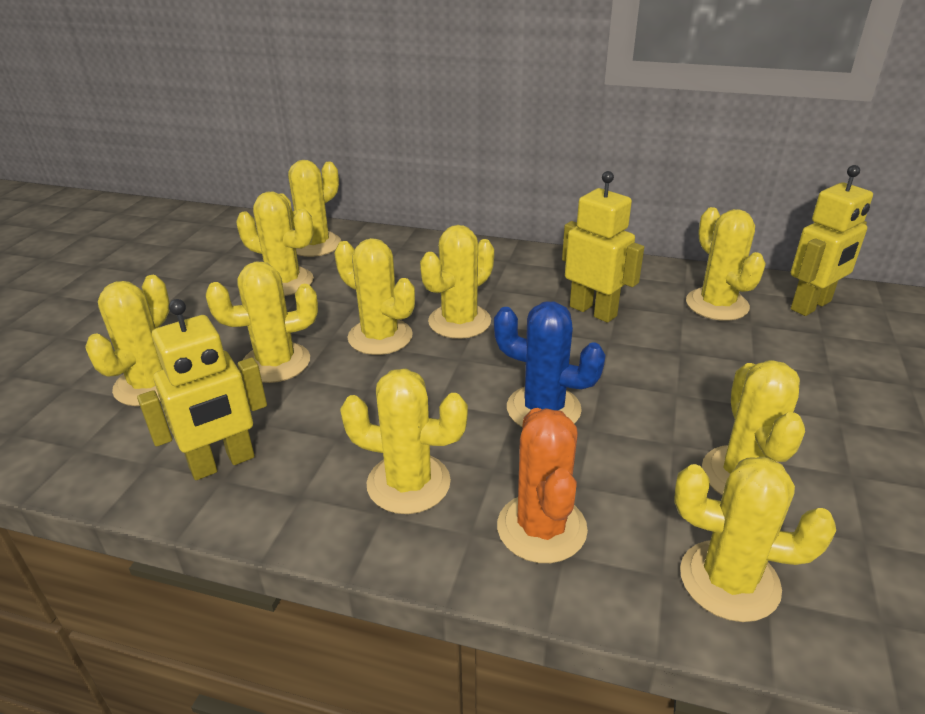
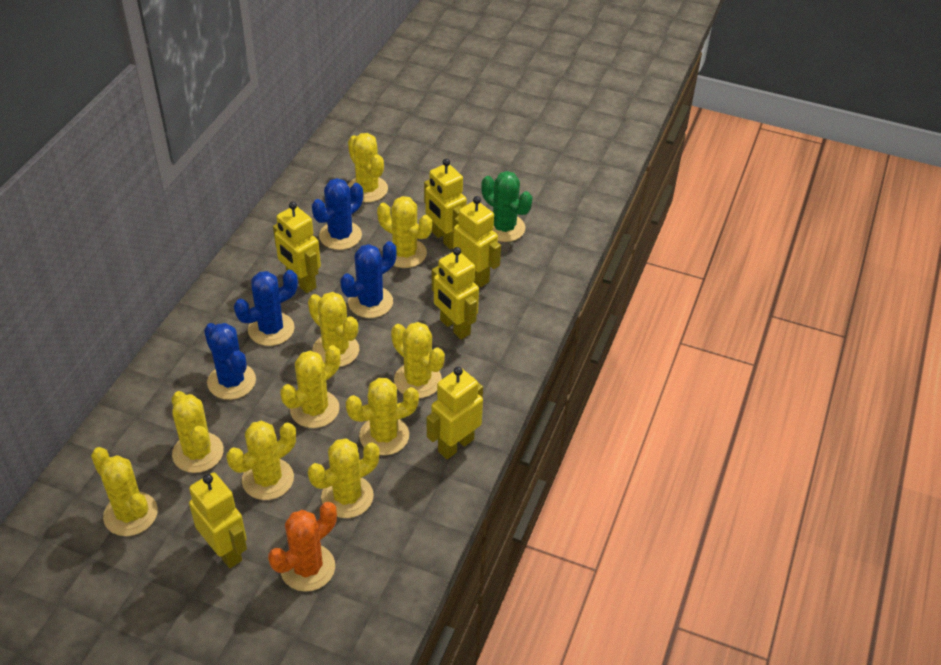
blue cactus: 1 -> 4
green cactus: 0 -> 1
yellow robot: 3 -> 6

